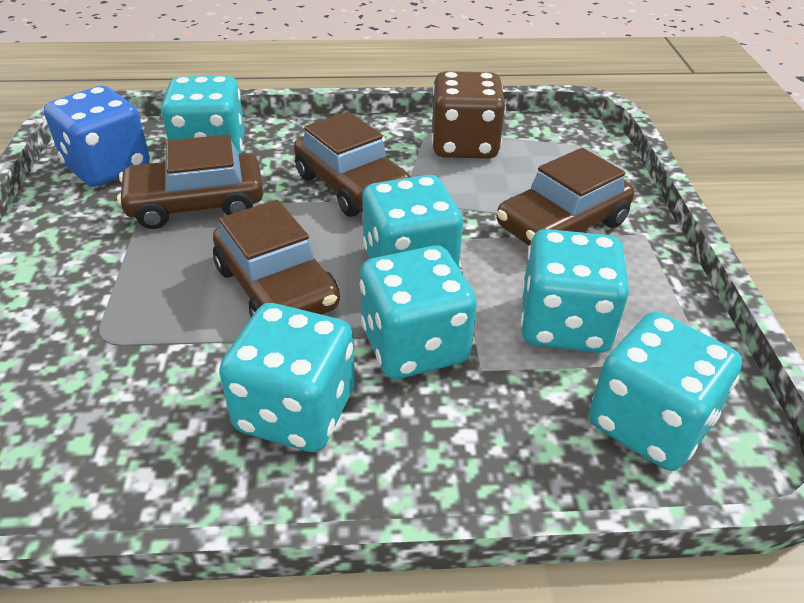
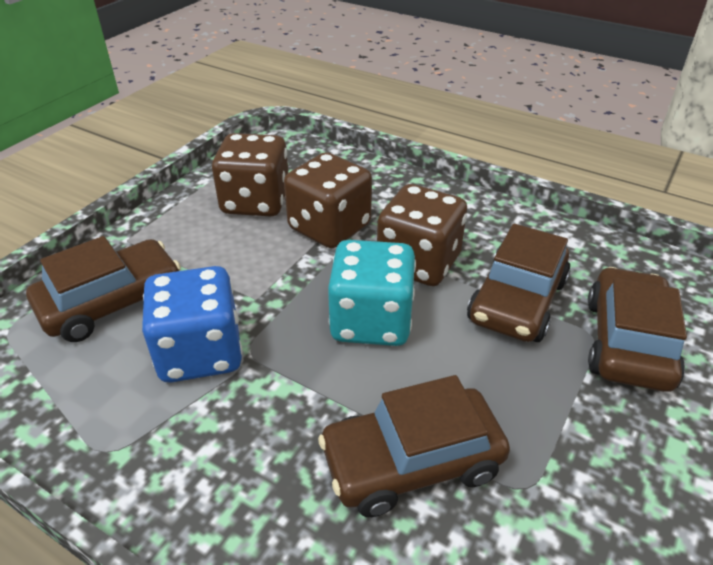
brown dice: 1 -> 3
turquoise dice: 6 -> 1

